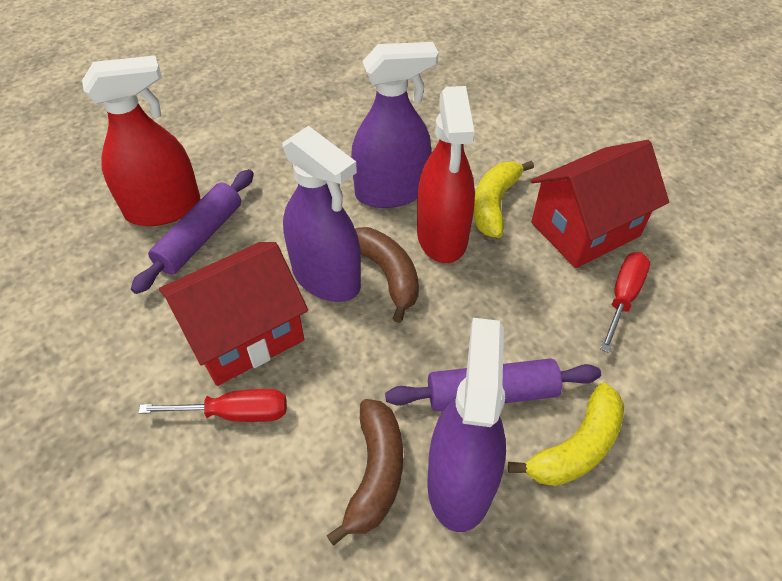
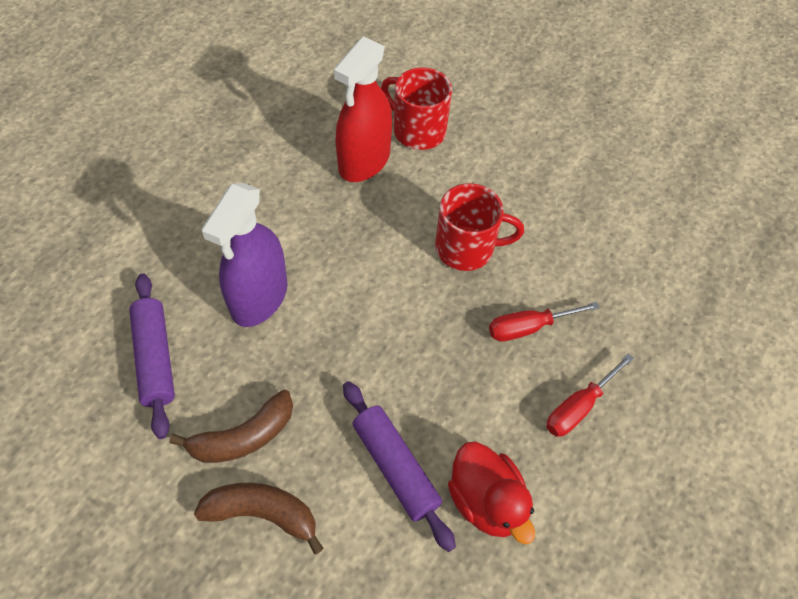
purple spray bottle: 3 -> 1
red duck: 0 -> 1
red house: 2 -> 0
red mug: 0 -> 2
red spray bottle: 2 -> 1
yellow banana: 2 -> 0

